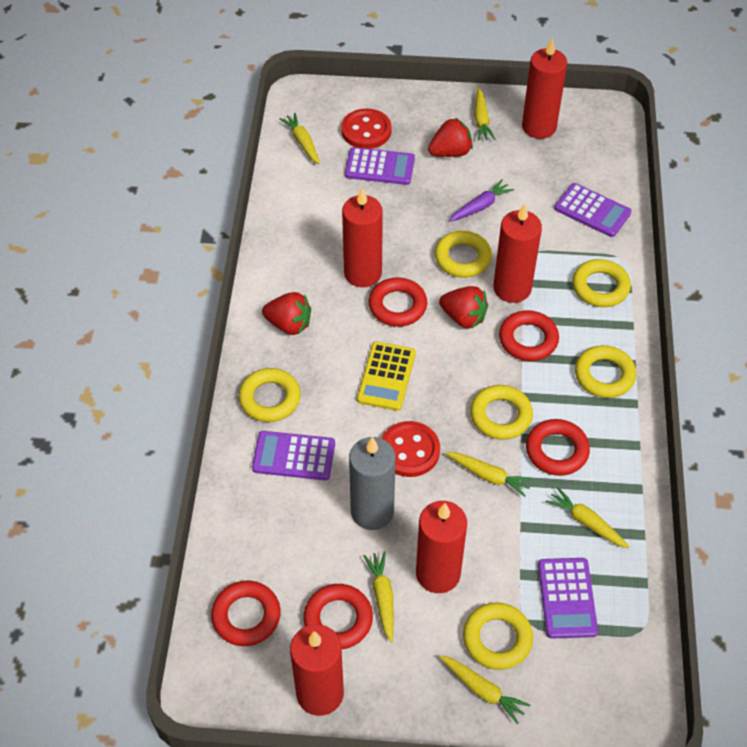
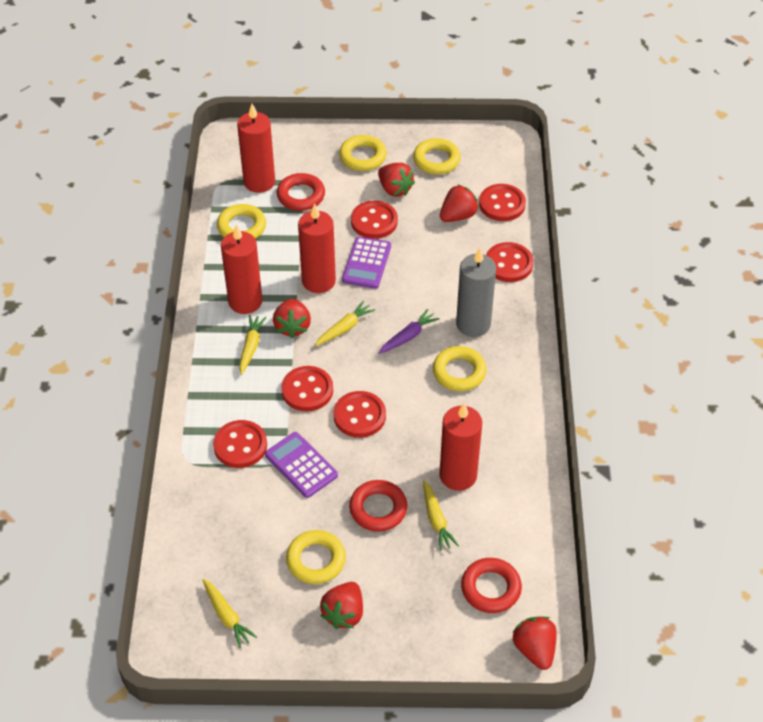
purple calculator: 4 -> 2
red button: 2 -> 6
red candle: 5 -> 4
red ring: 5 -> 3
red strawberry: 3 -> 5
yellow calculator: 1 -> 0
yellow carrot: 6 -> 4
yellow ring: 6 -> 5

